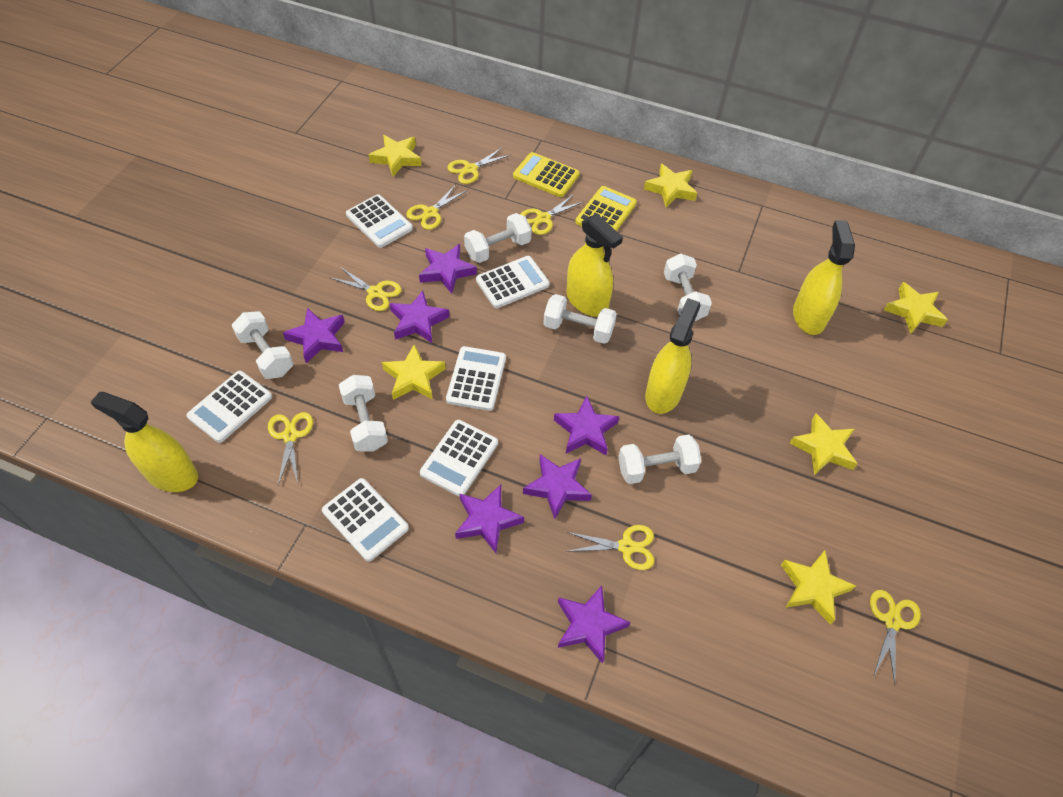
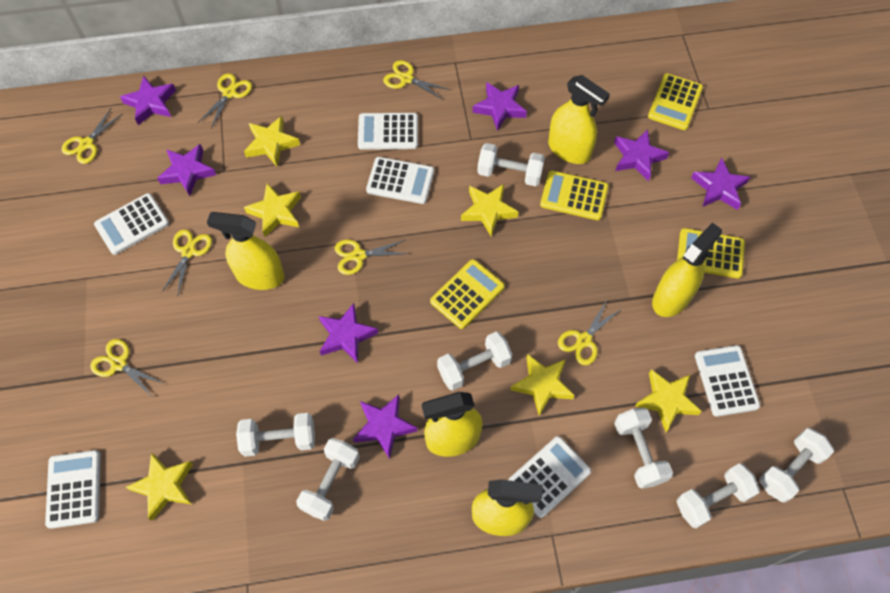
white dumbbell: 6 -> 7
yellow calculator: 2 -> 4
yellow spray bottle: 4 -> 5

